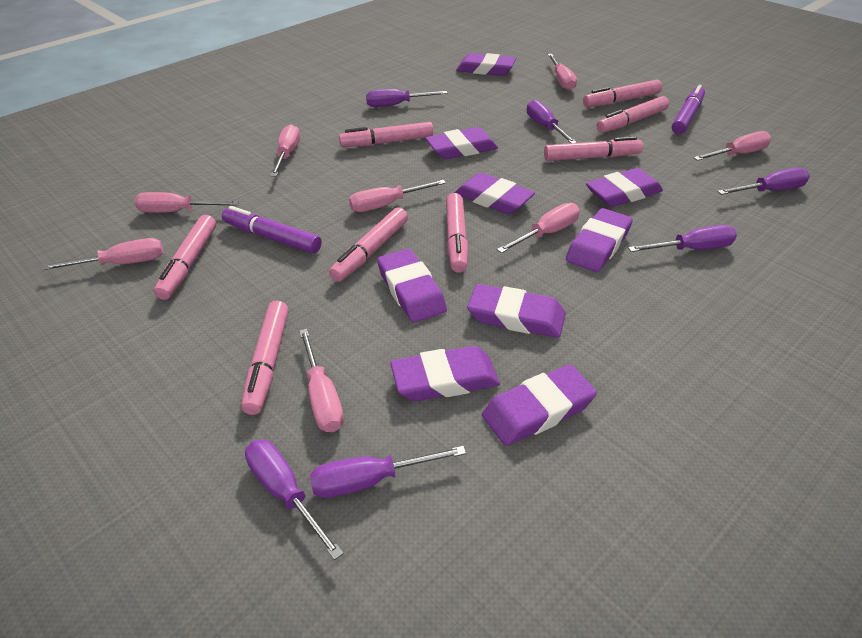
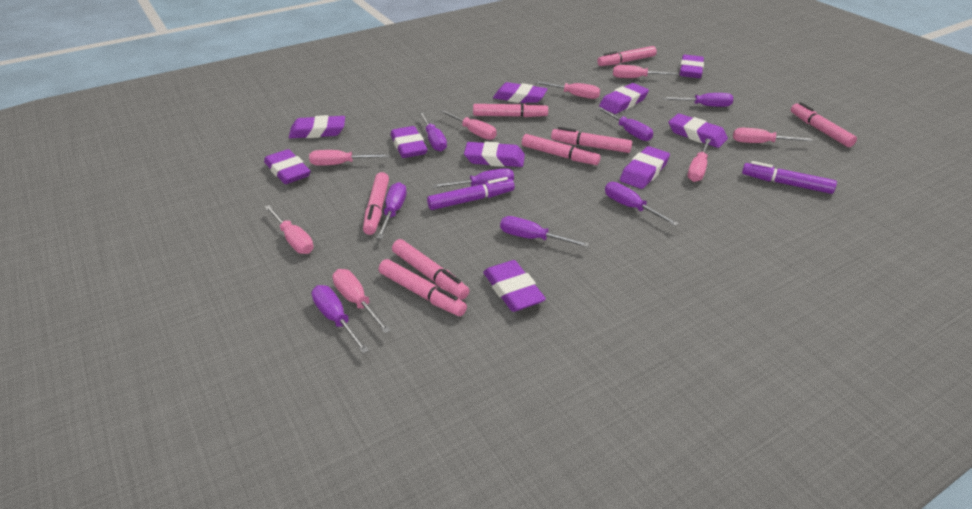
purple eraser: 9 -> 10
purple screwdriver: 6 -> 8

